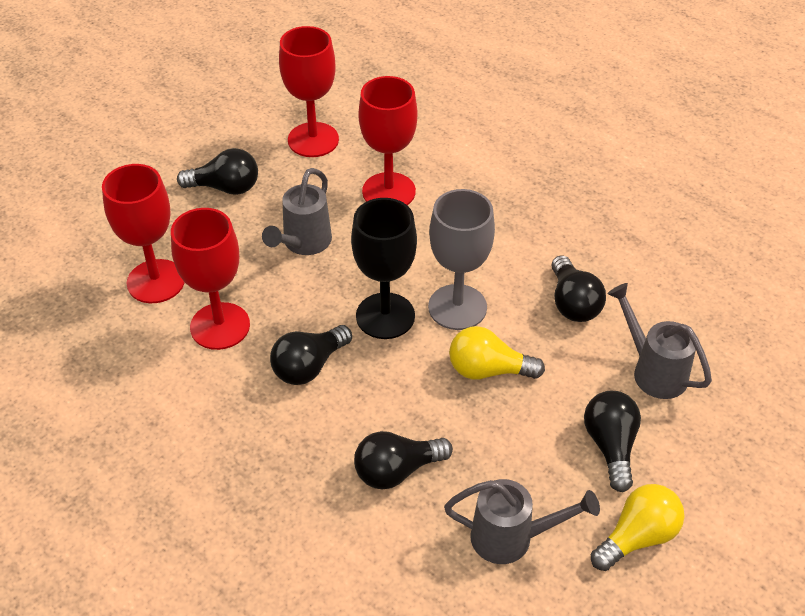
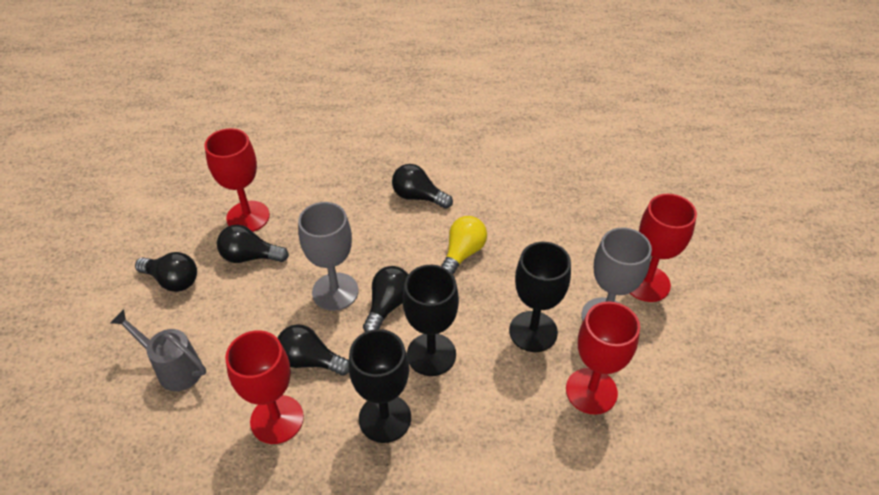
black goblet: 1 -> 3
grey goblet: 1 -> 2
grey watering can: 3 -> 1
yellow light bulb: 2 -> 1

